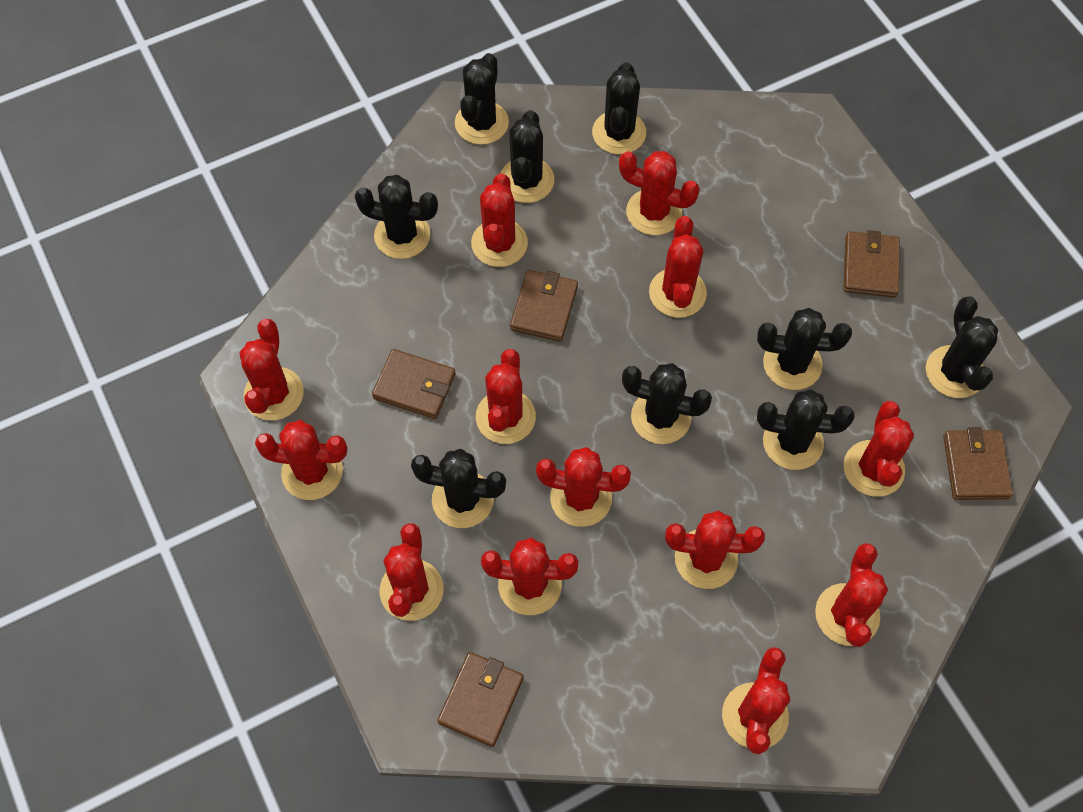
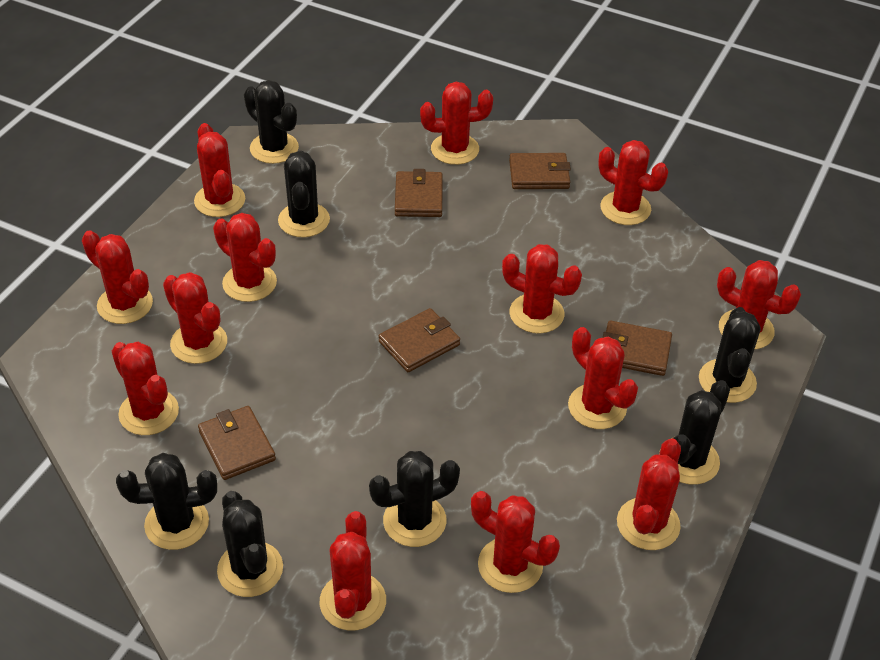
black cactus: 9 -> 7

